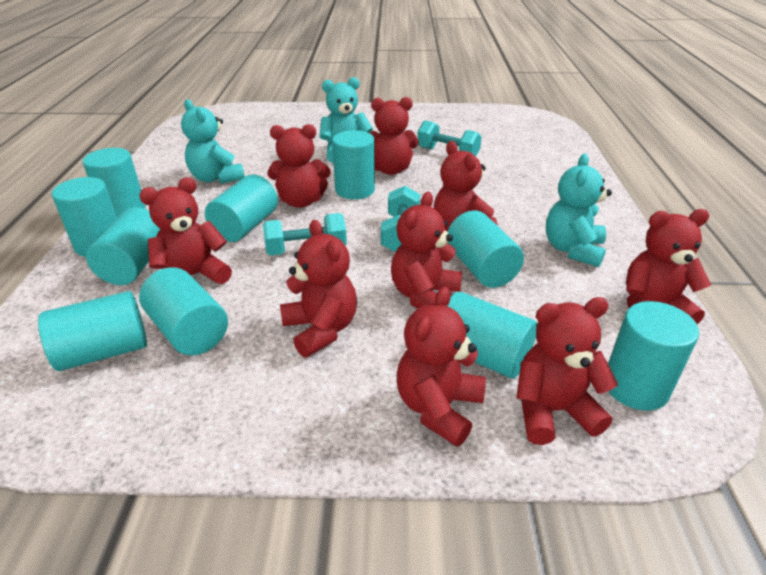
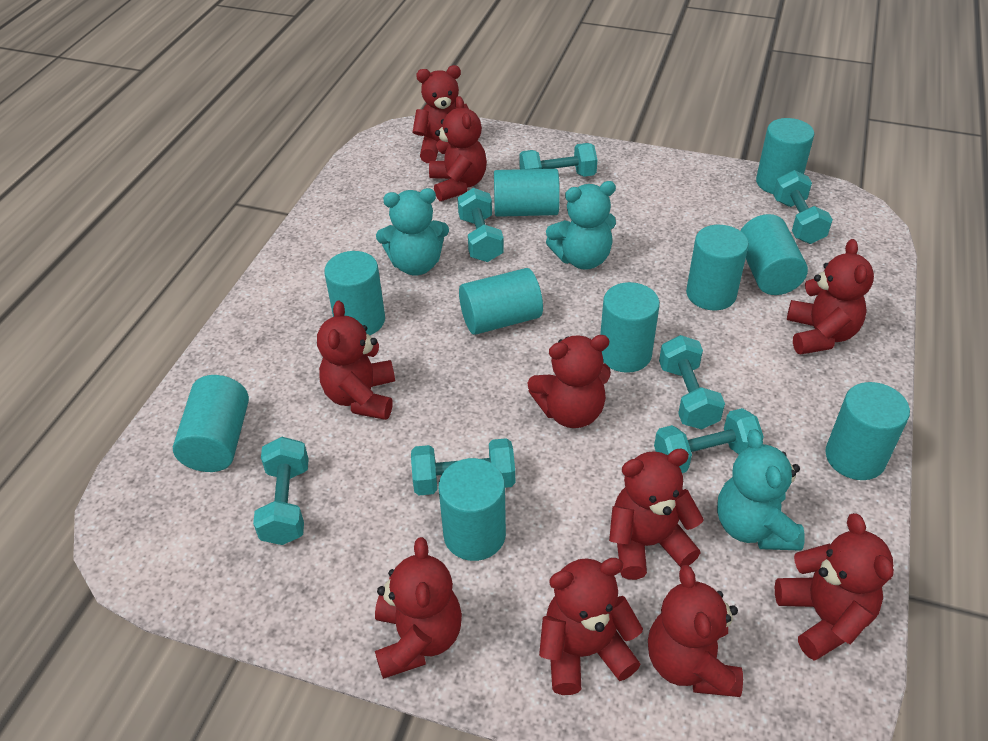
red teddy bear: 9 -> 10
turquoise dumbbell: 3 -> 7

